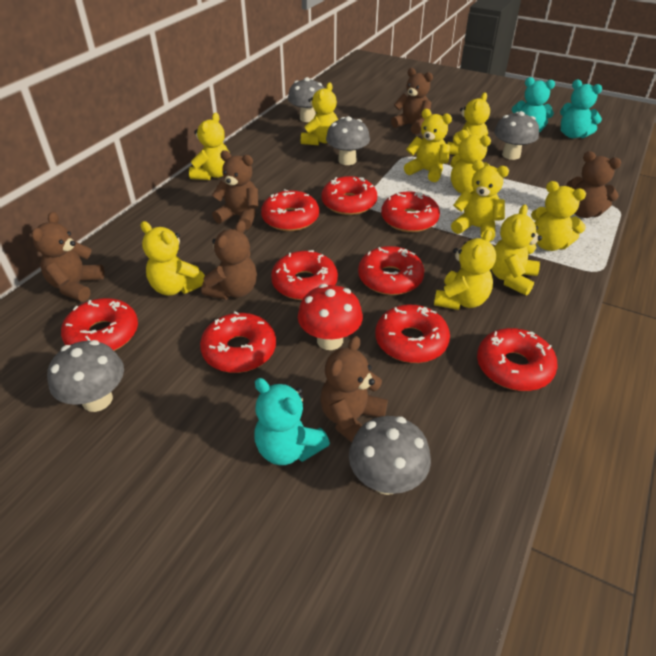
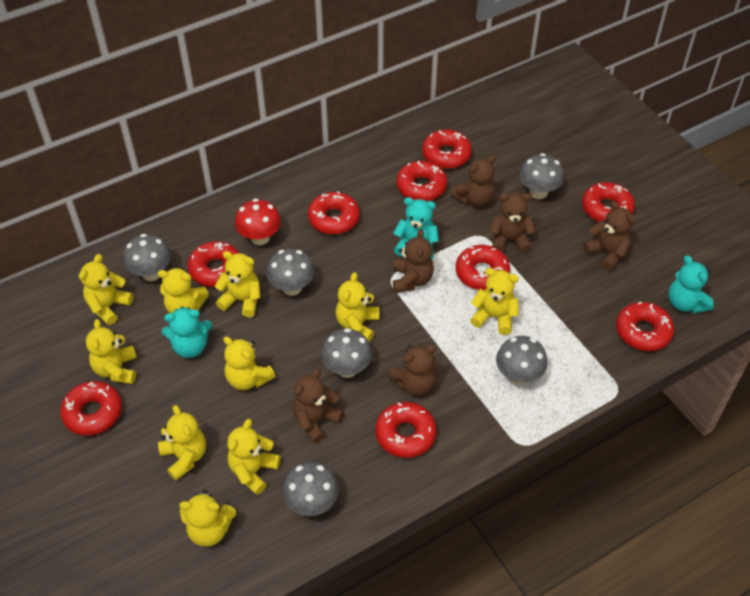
grey mushroom: 5 -> 6

